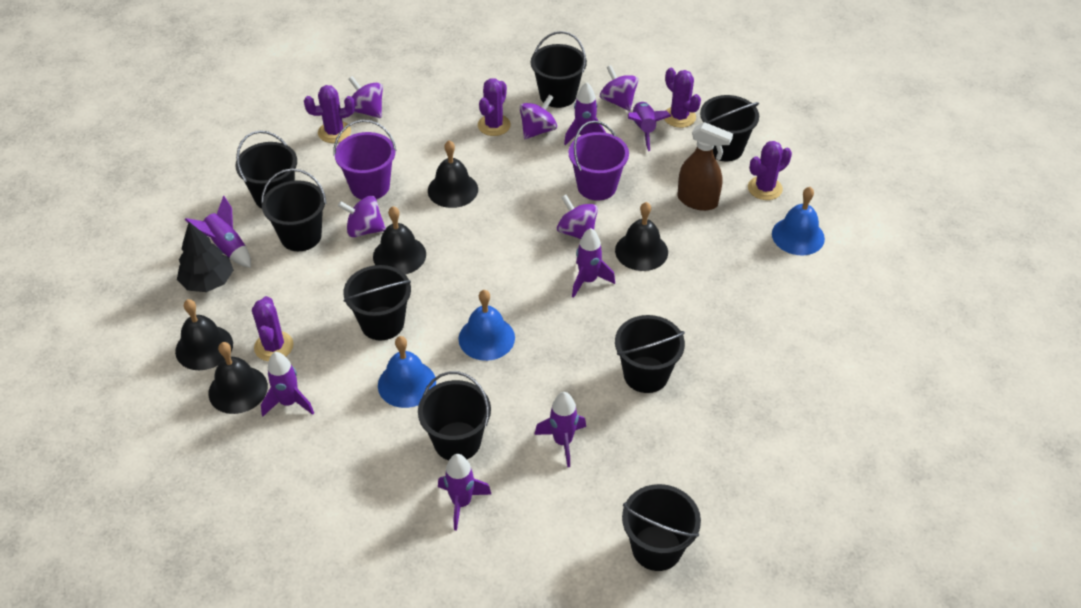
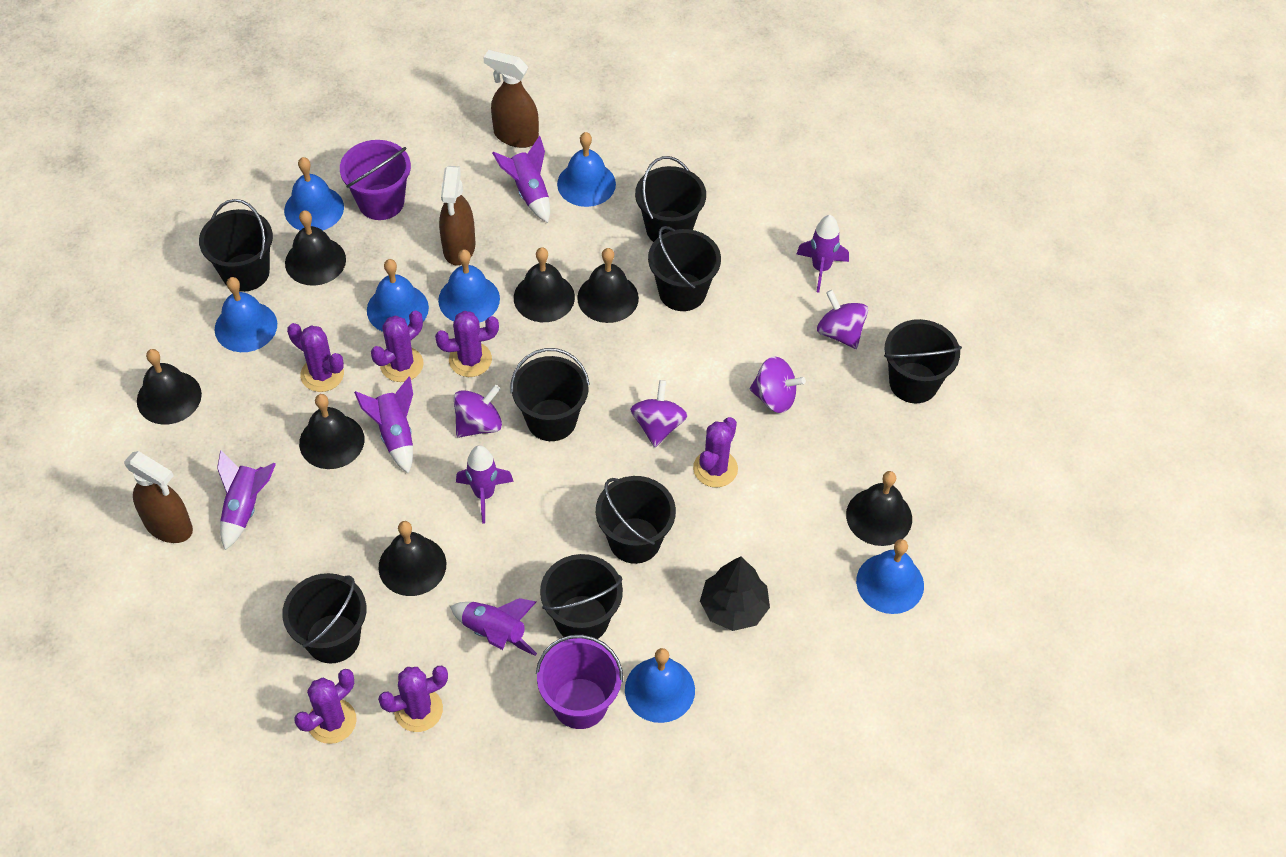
black bell: 5 -> 7
blue bell: 3 -> 7
brown spray bottle: 1 -> 3
purple cactus: 5 -> 6
purple rocket: 7 -> 6
purple spinning top: 5 -> 4

